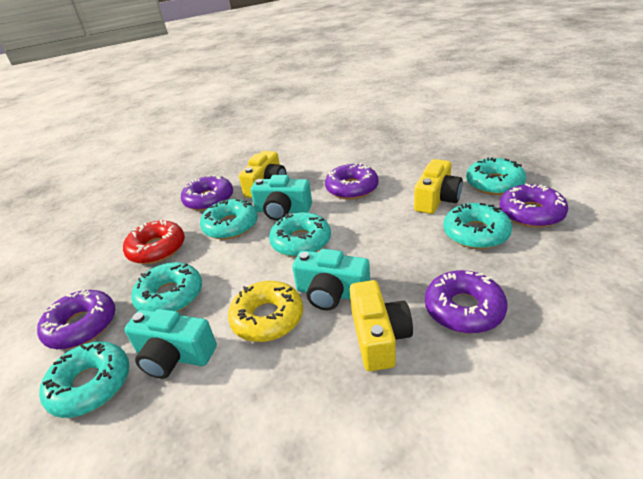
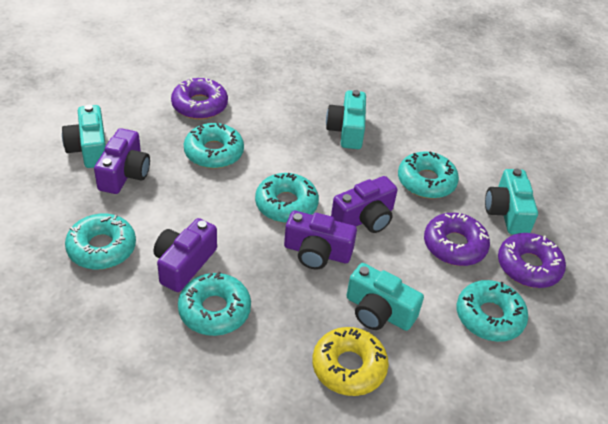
purple camera: 0 -> 4
purple donut: 5 -> 3
red donut: 1 -> 0
turquoise camera: 3 -> 4
yellow camera: 3 -> 0

